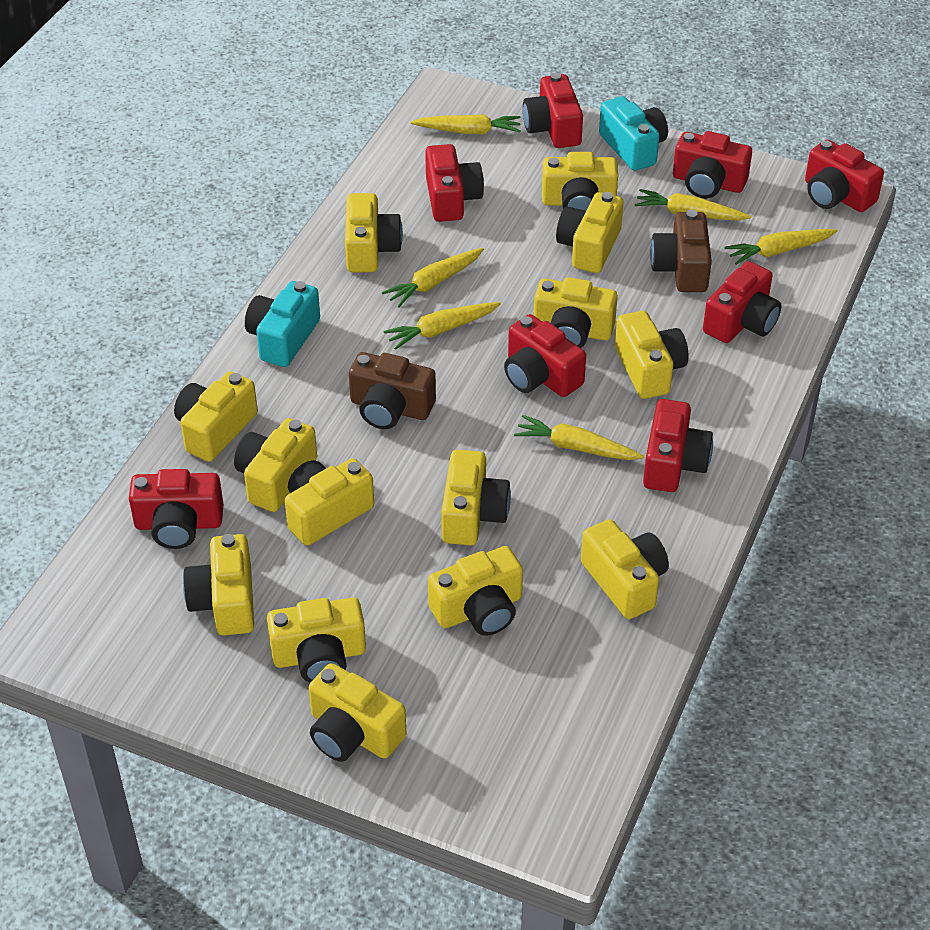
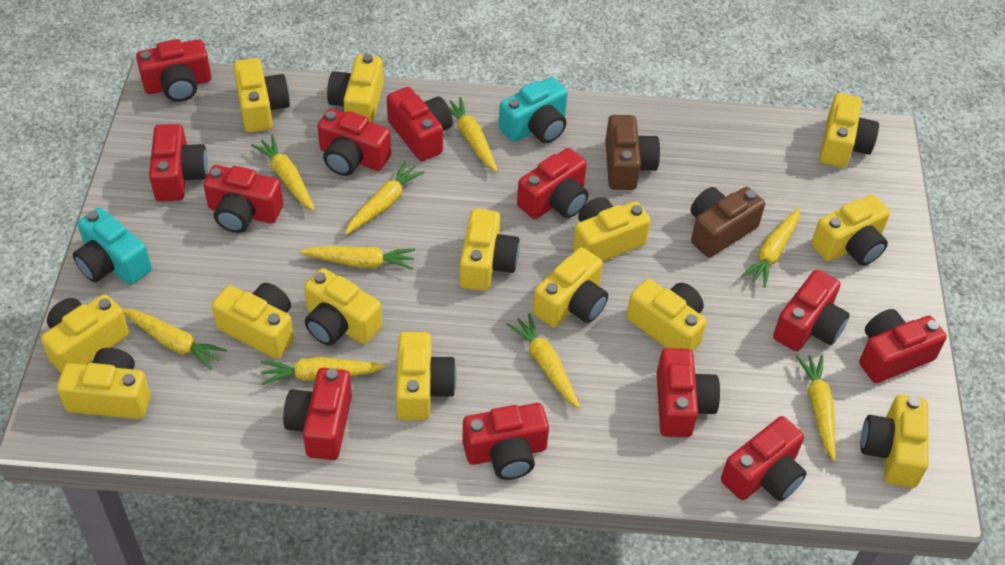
red camera: 8 -> 12
yellow carrot: 6 -> 9

